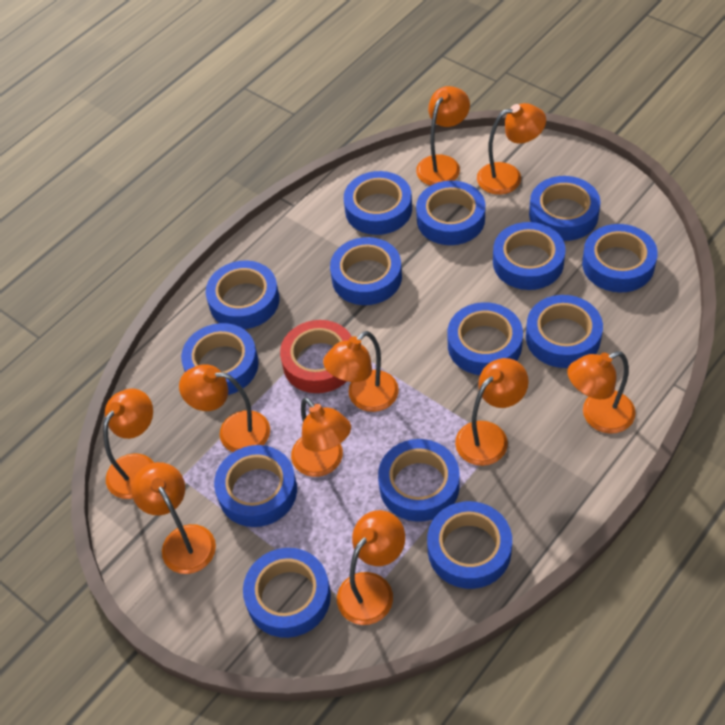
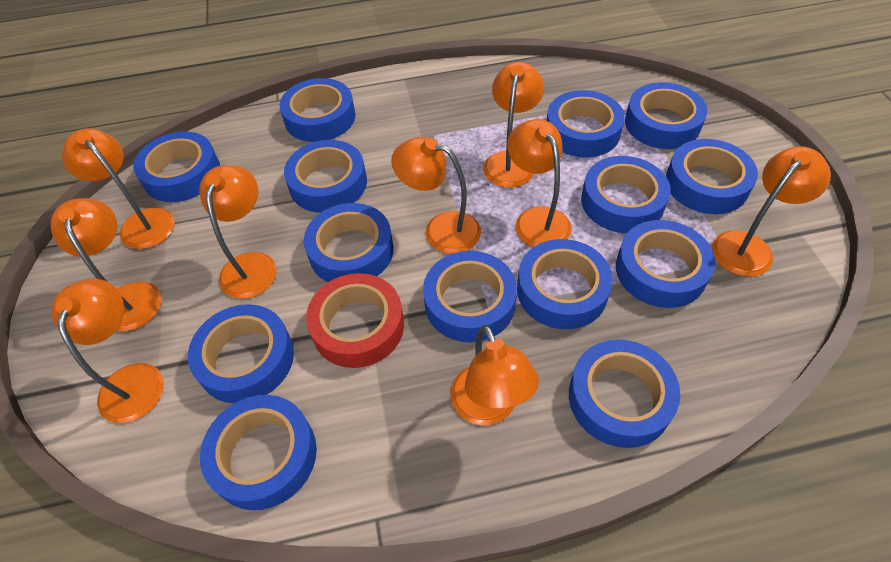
orange lamp: 10 -> 9

